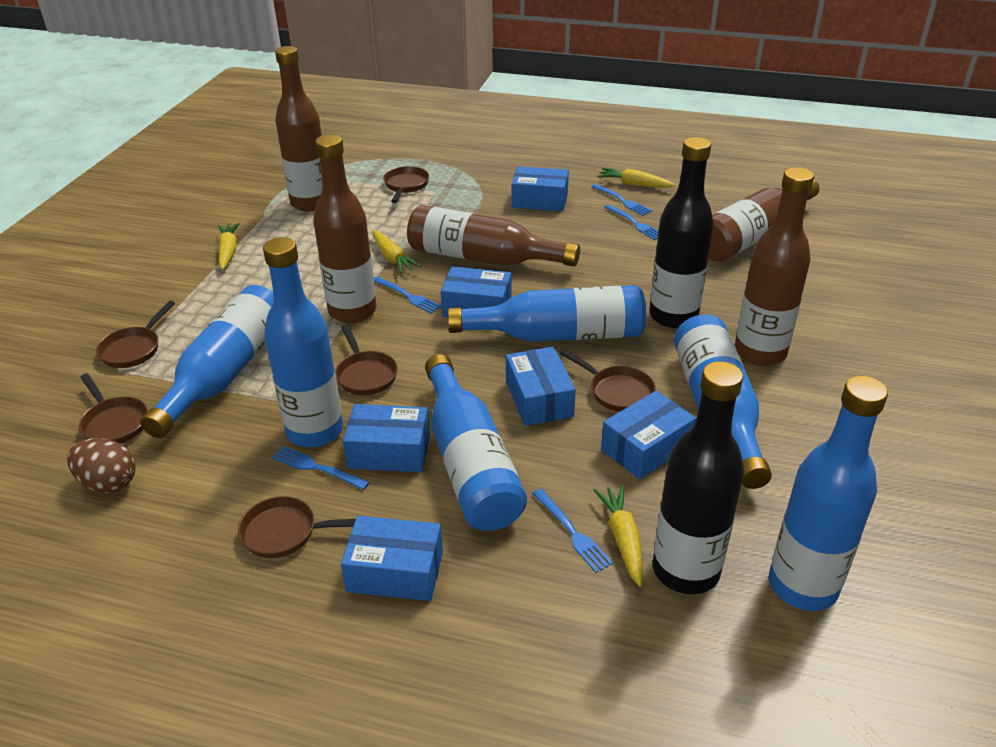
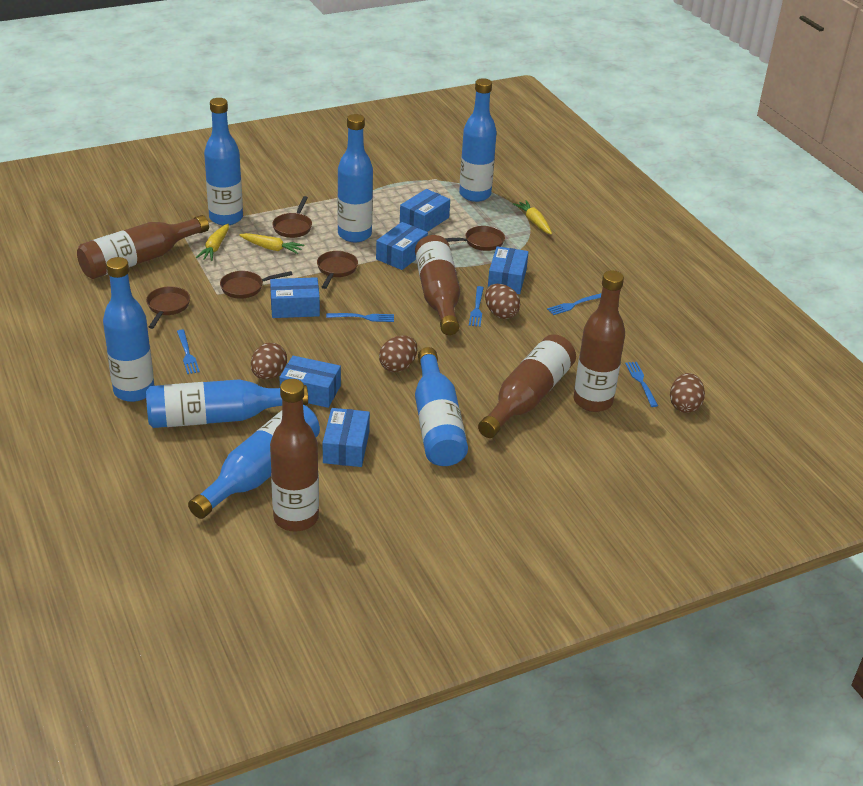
black bottle: 2 -> 0
blue bottle: 6 -> 7
brown egg: 1 -> 4
brown pan: 6 -> 5
yellow carrot: 4 -> 3

